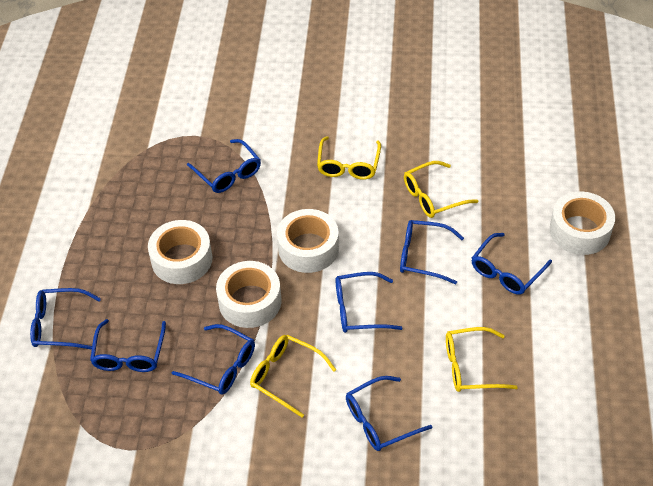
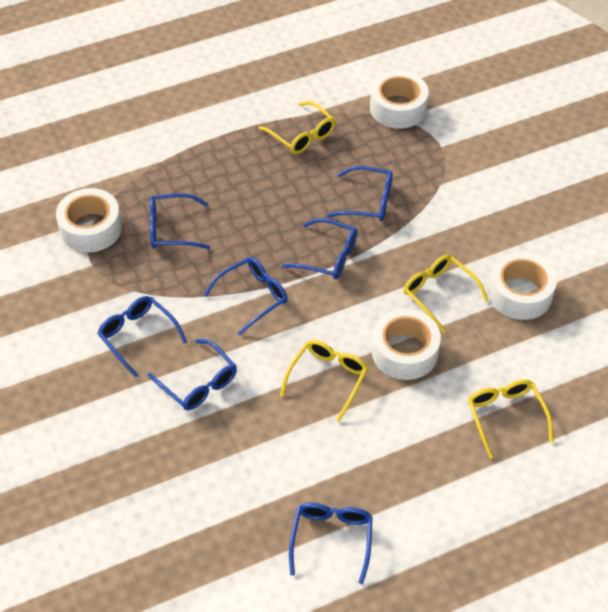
blue glasses: 8 -> 7

